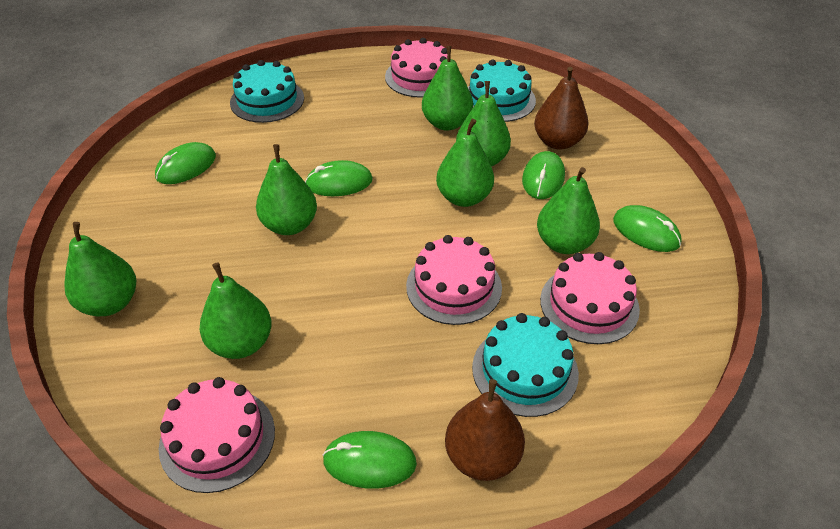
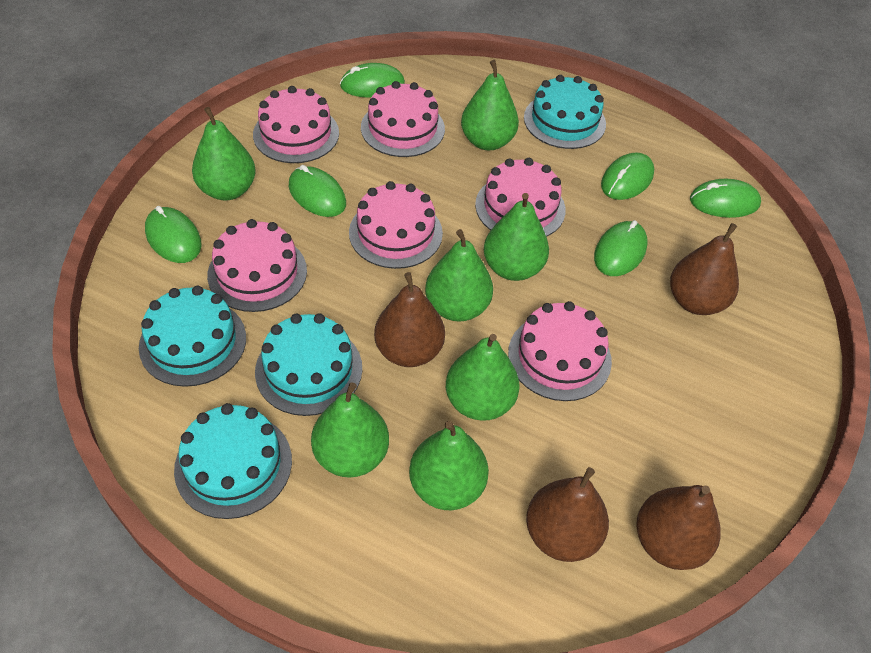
brown pear: 2 -> 4
green mouse: 5 -> 6
pink cake: 4 -> 6
turquoise cake: 3 -> 4

